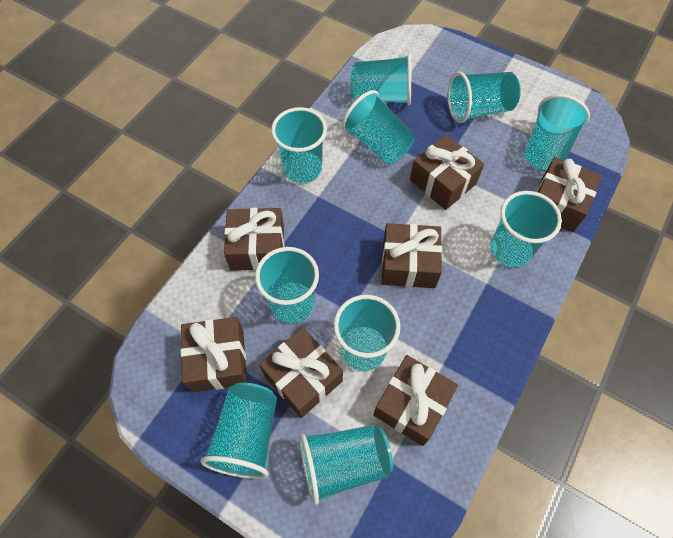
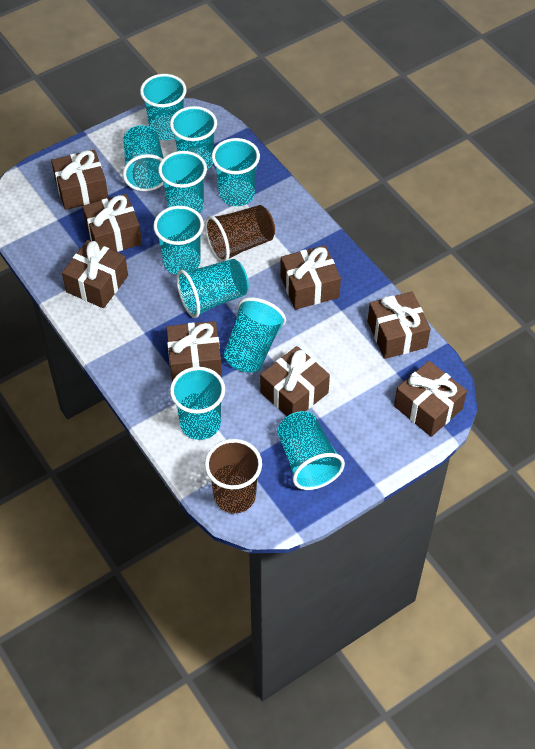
brown cup: 0 -> 2
brown gift: 7 -> 8

